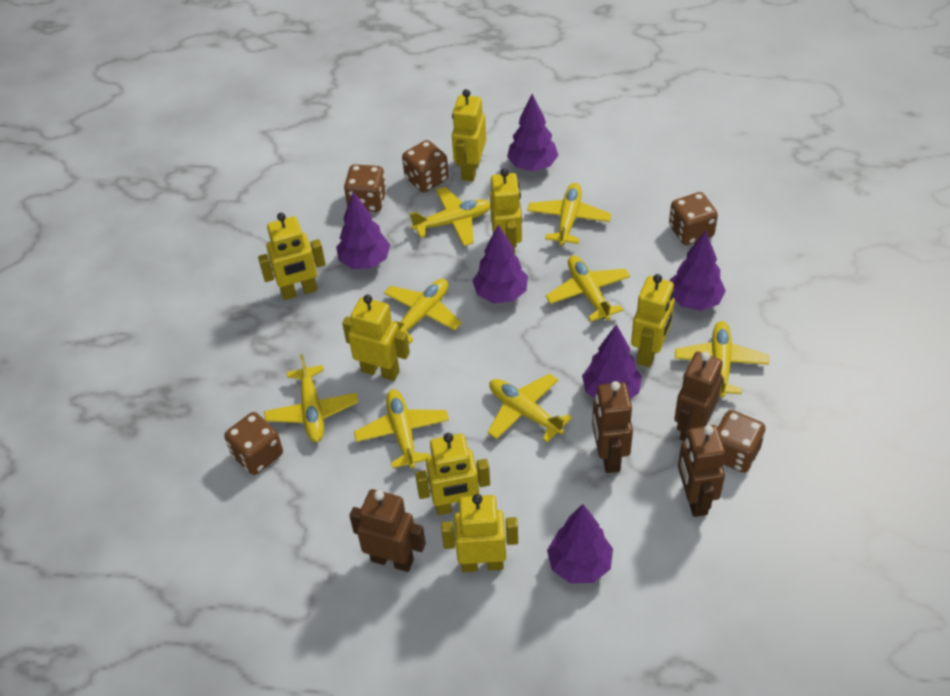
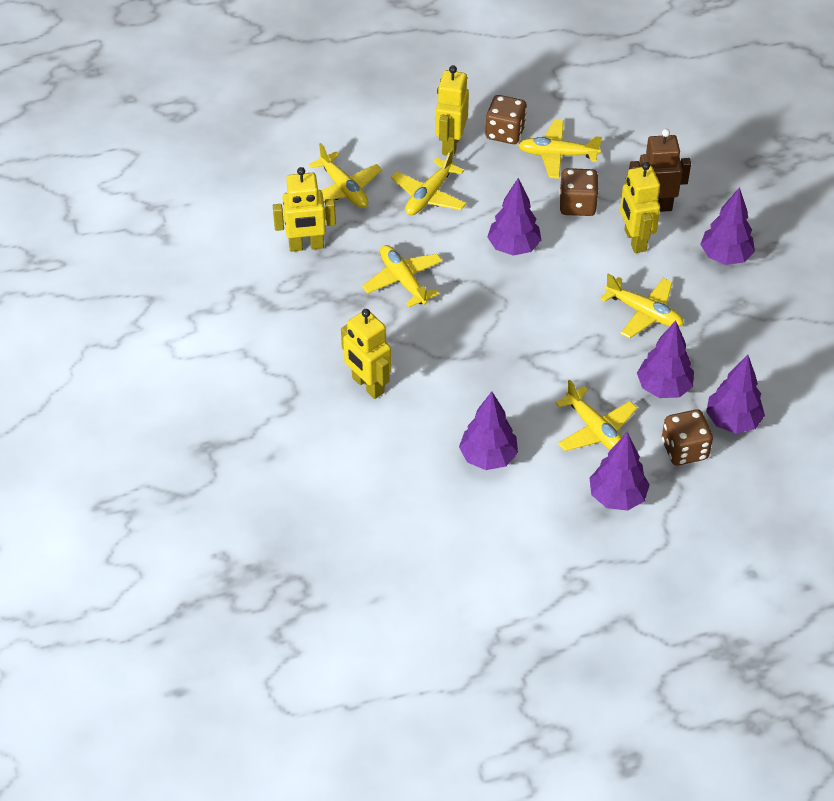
brown dice: 5 -> 3
brown robot: 4 -> 1
yellow plane: 8 -> 6
yellow robot: 7 -> 4

